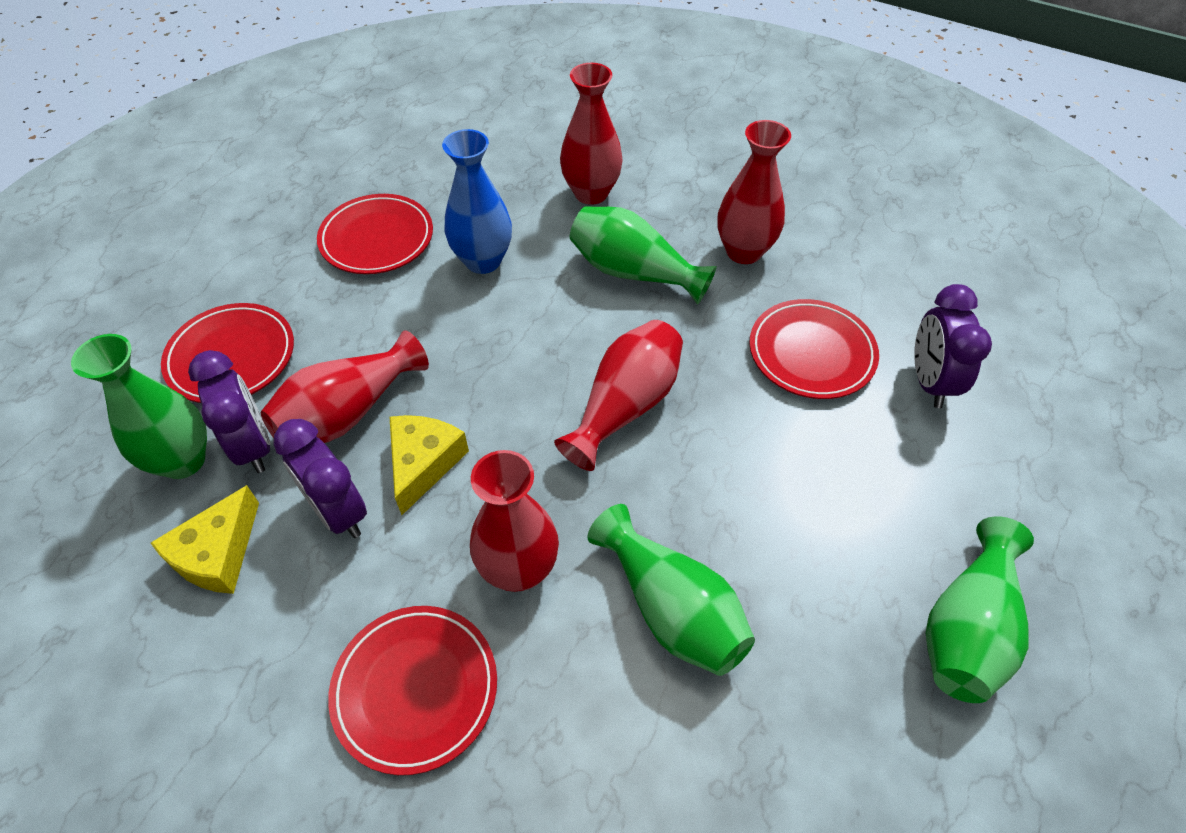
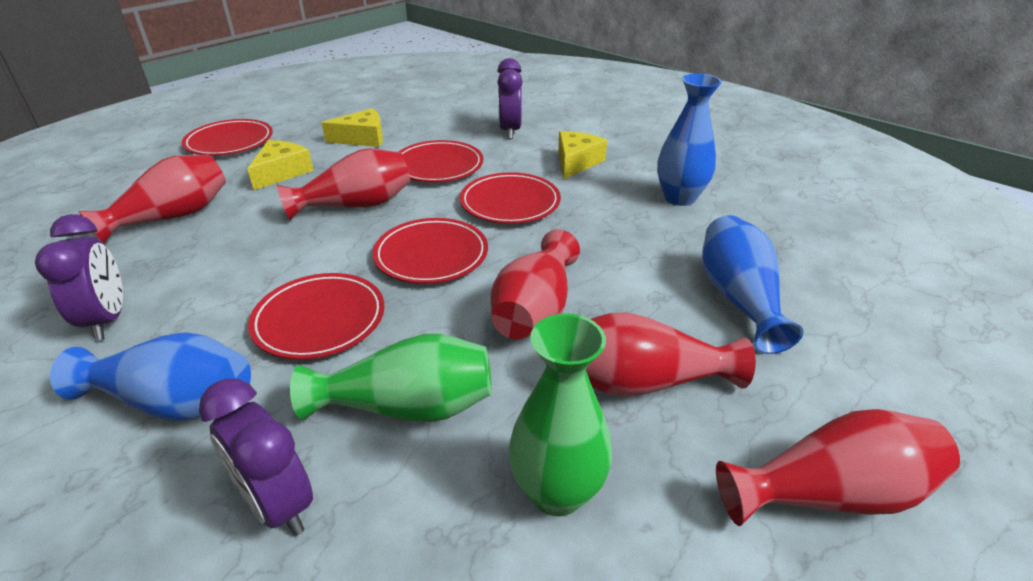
blue vase: 1 -> 3
green vase: 4 -> 2
red plate: 4 -> 5
yellow cheese: 2 -> 3

